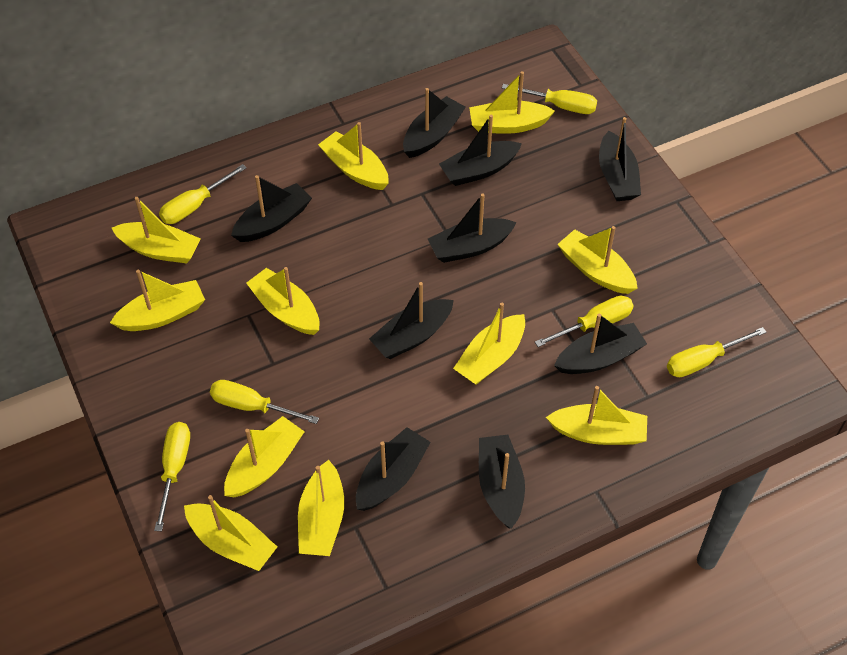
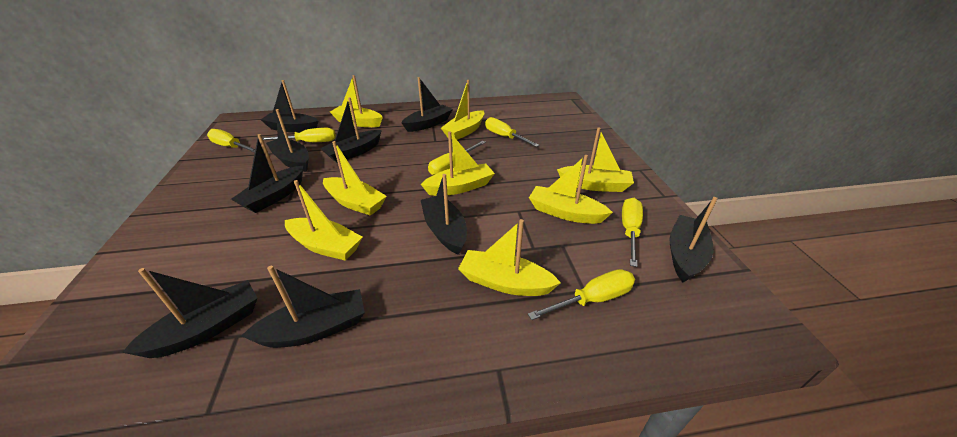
yellow boat: 11 -> 8

